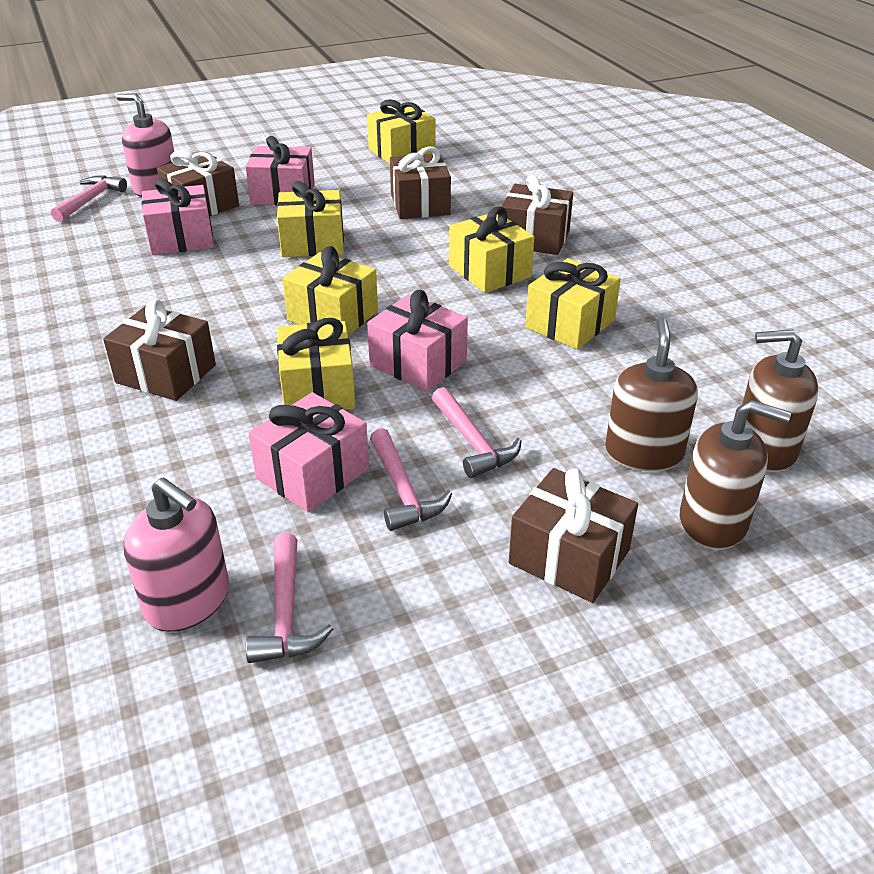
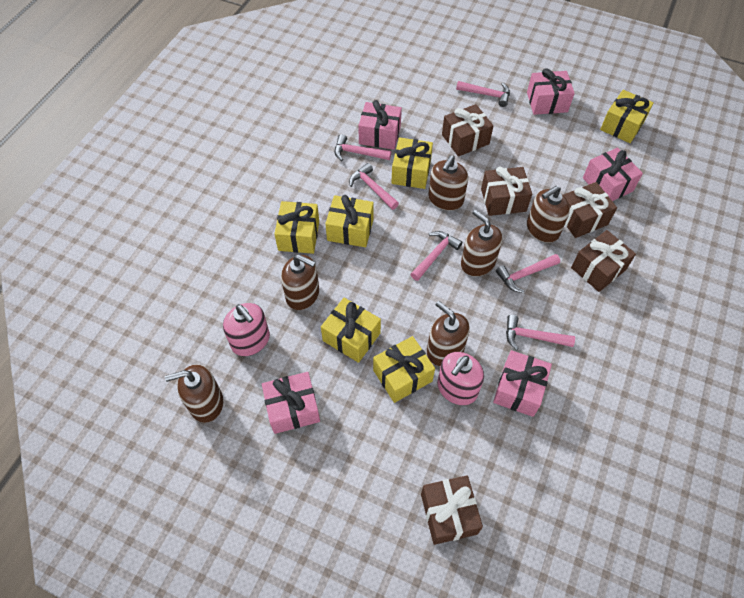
brown soap dispenser: 3 -> 6
pink gift: 4 -> 5
pink hammer: 4 -> 6

